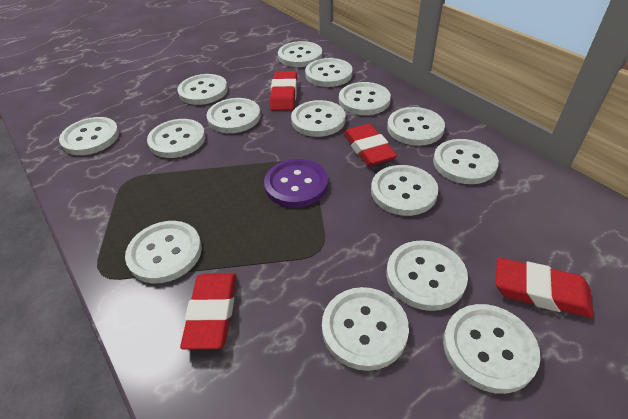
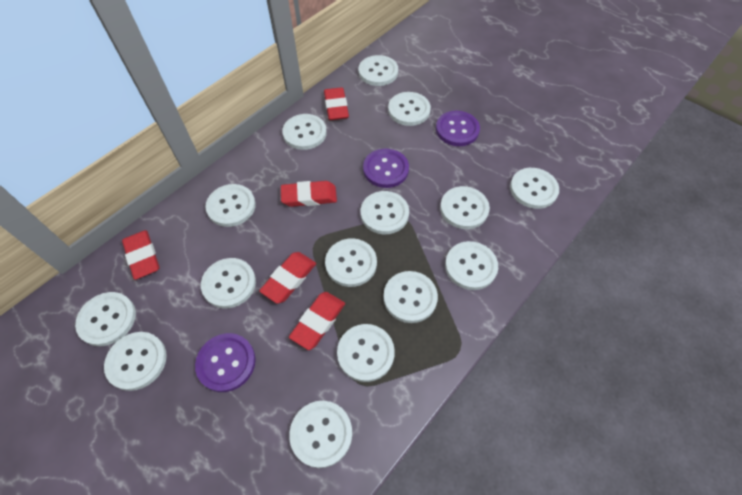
purple button: 1 -> 3
red eraser: 4 -> 5

